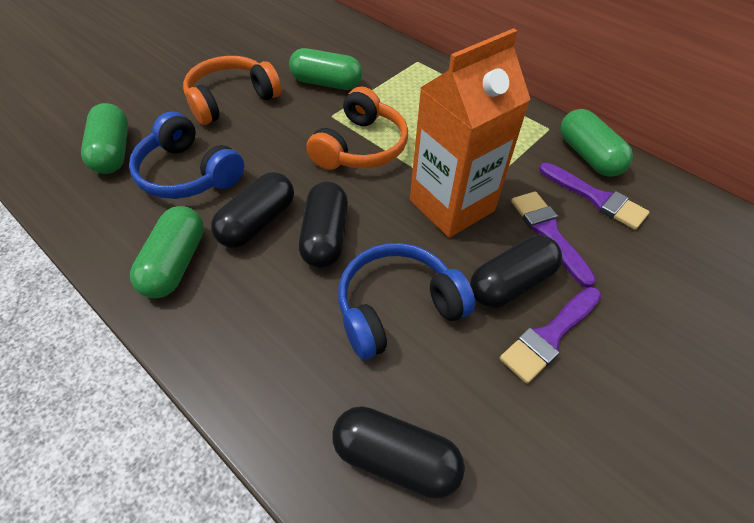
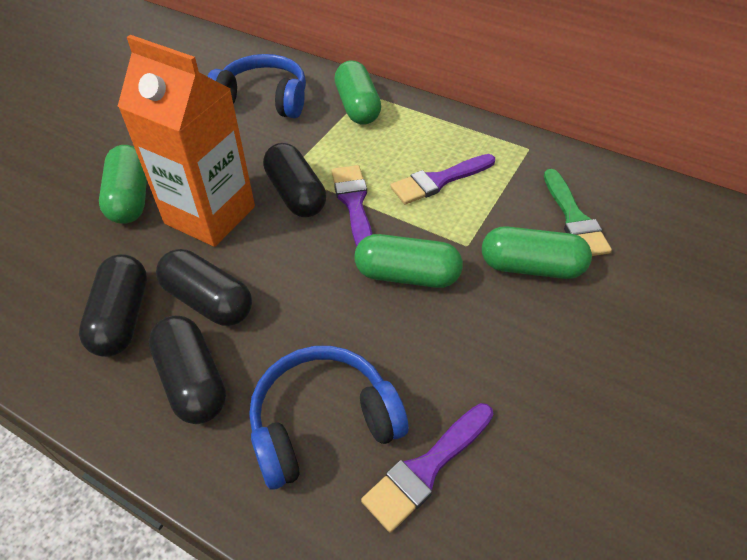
green brush: 0 -> 1
orange headphones: 2 -> 0

